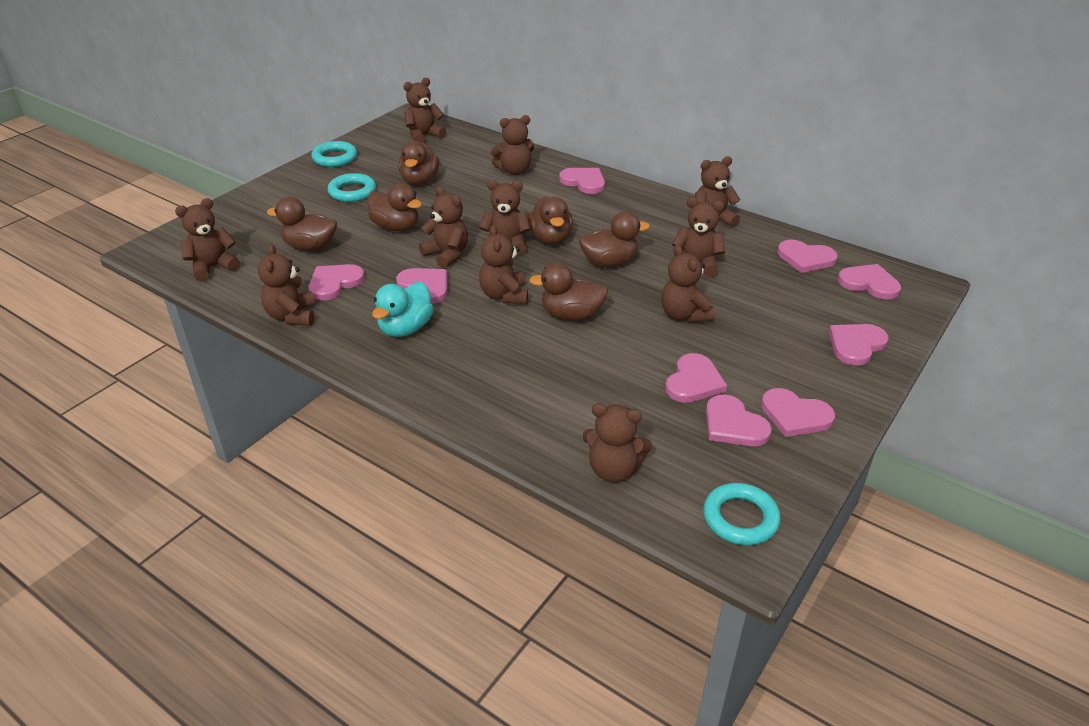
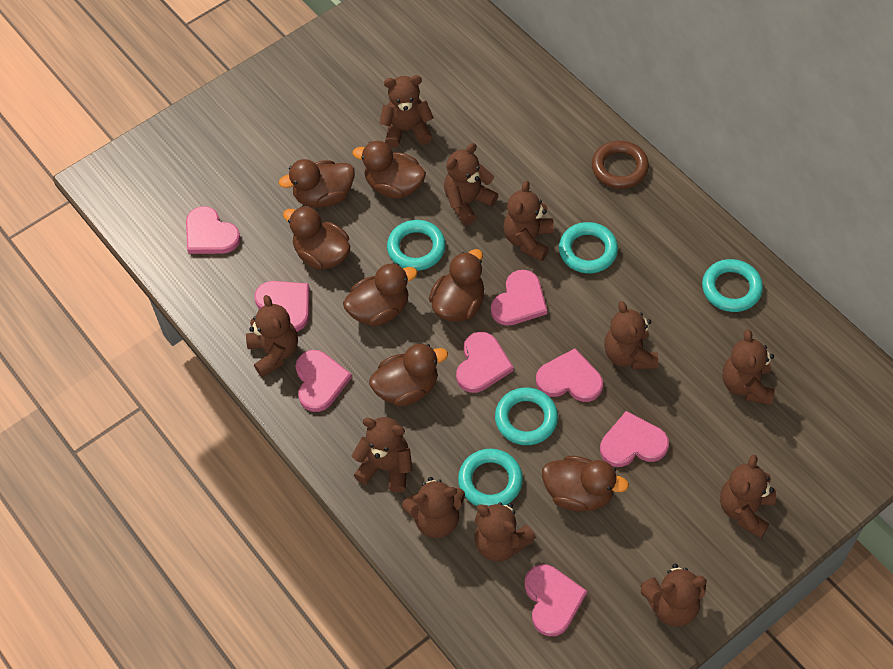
brown duck: 6 -> 7
brown ring: 0 -> 1
pink heart: 9 -> 8
turquoise duck: 1 -> 0
turquoise ring: 3 -> 5

